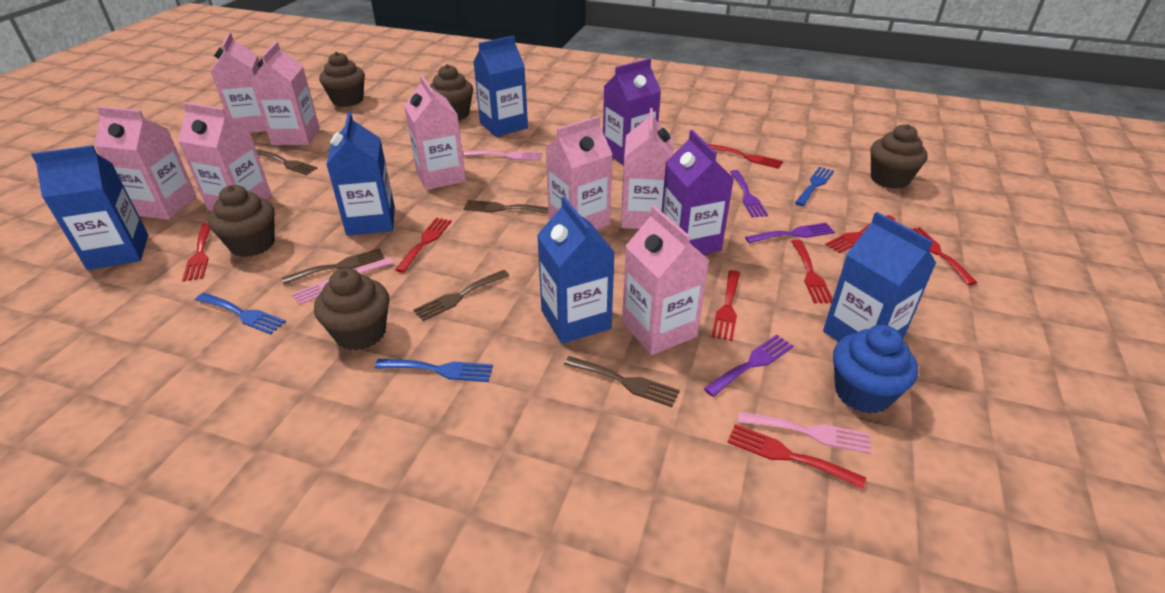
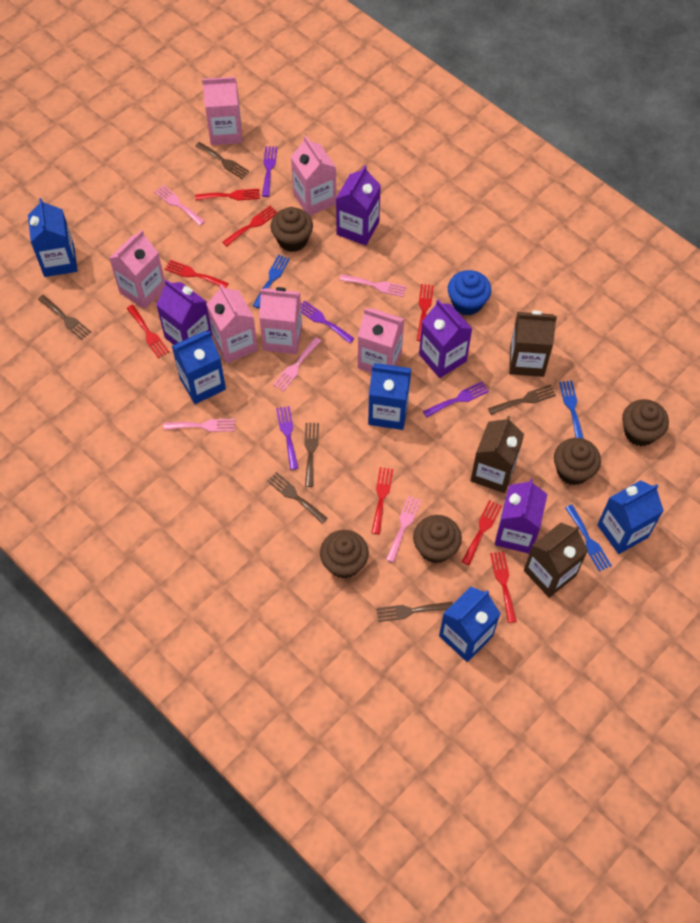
brown carton: 0 -> 3
brown fork: 5 -> 6
pink carton: 8 -> 6
pink fork: 3 -> 5
purple carton: 2 -> 4
purple fork: 3 -> 4

